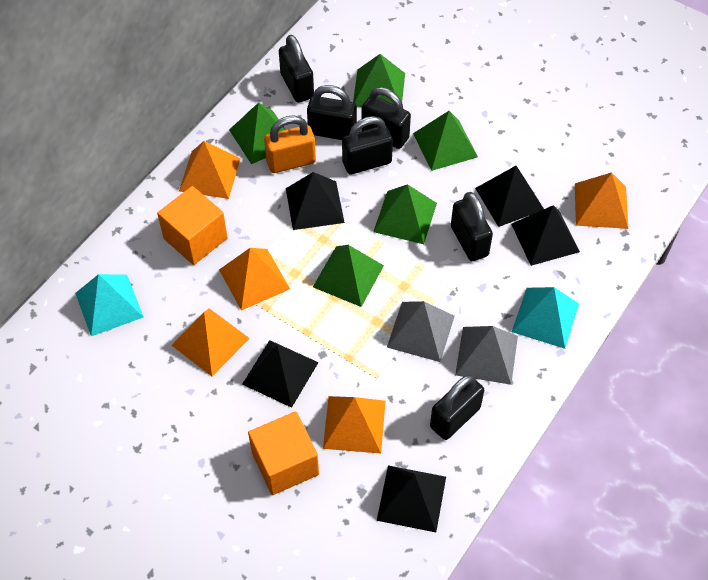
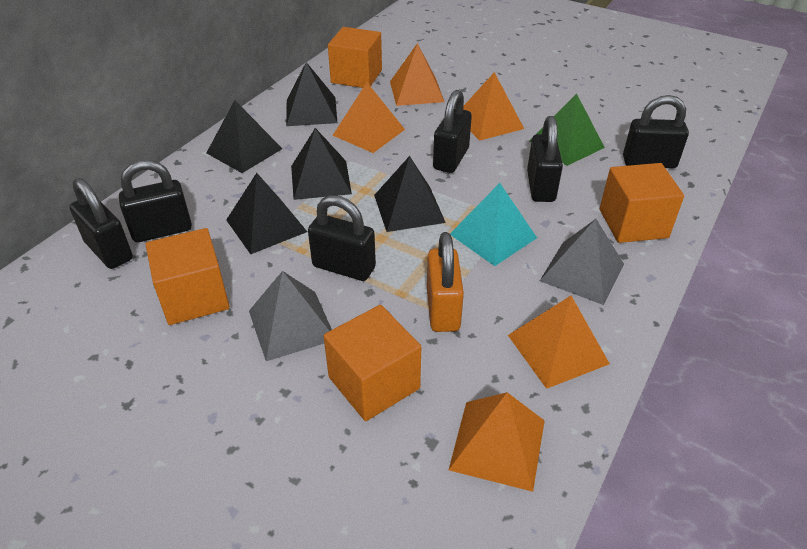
green pyramid: 5 -> 1
orange cube: 2 -> 4
turquoise pyramid: 2 -> 1

